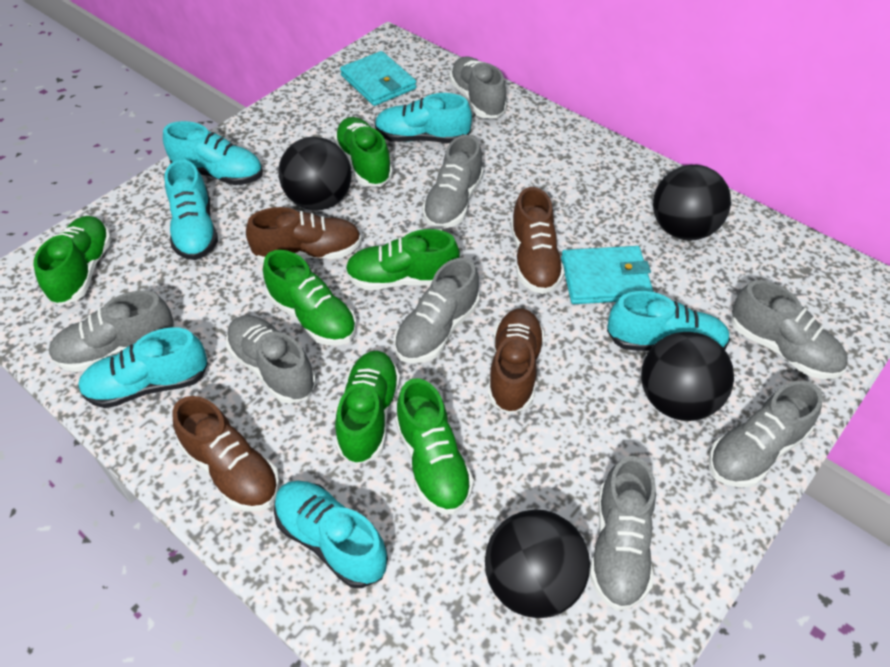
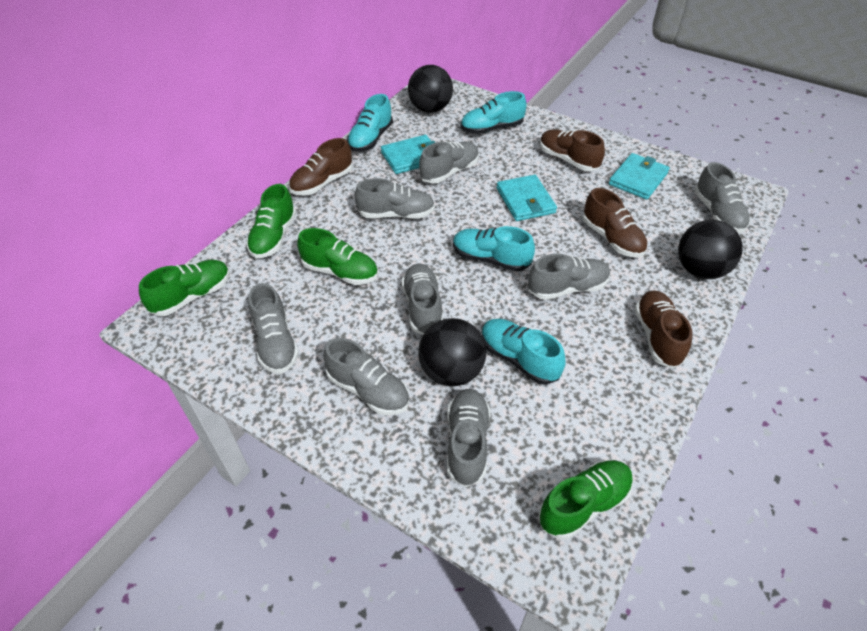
black ball: 4 -> 3
green shoe: 6 -> 4
turquoise shoe: 6 -> 4
turquoise wallet: 2 -> 3

